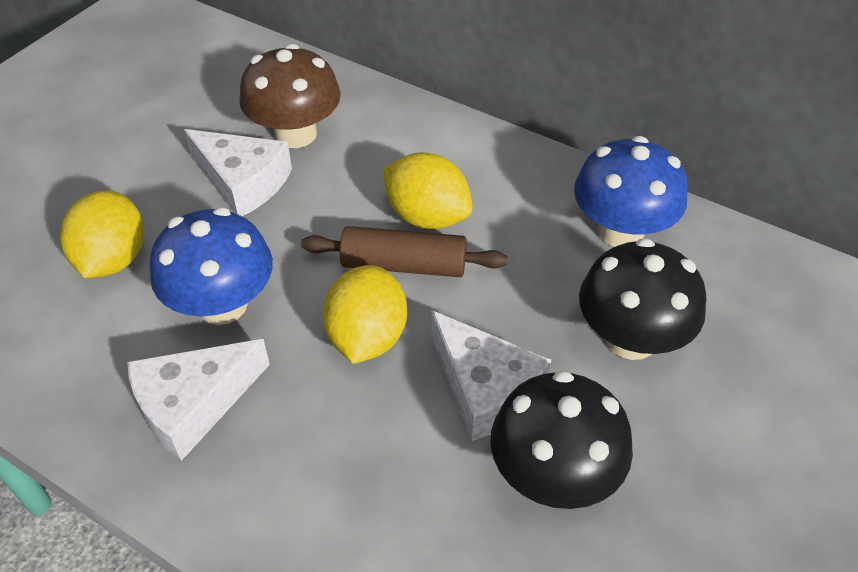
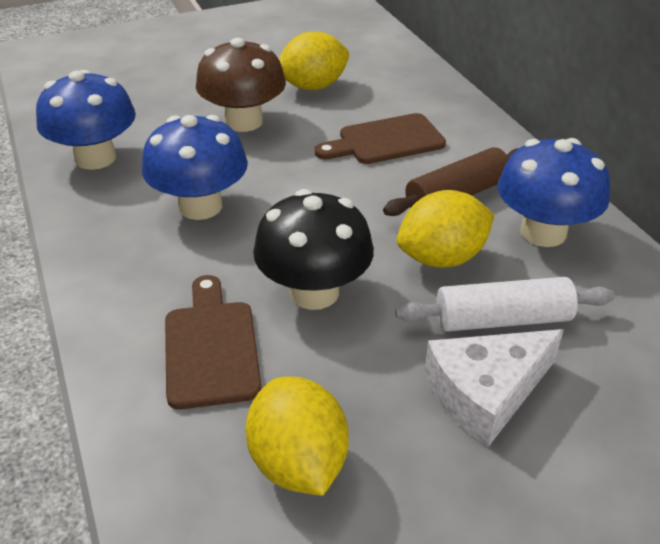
black mushroom: 2 -> 1
blue mushroom: 2 -> 3
brown cutting board: 0 -> 2
white cheese: 3 -> 1
white rolling pin: 0 -> 1

